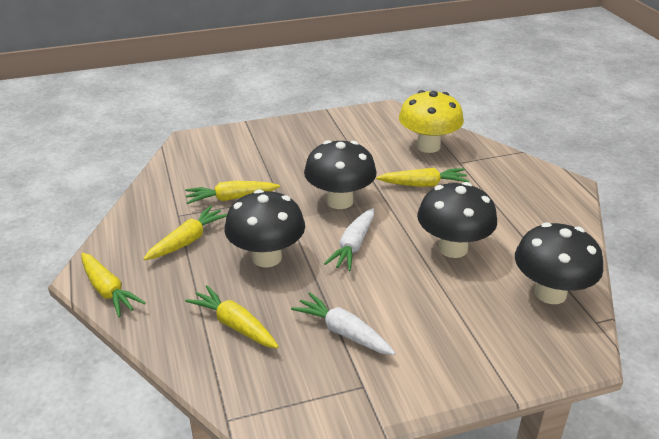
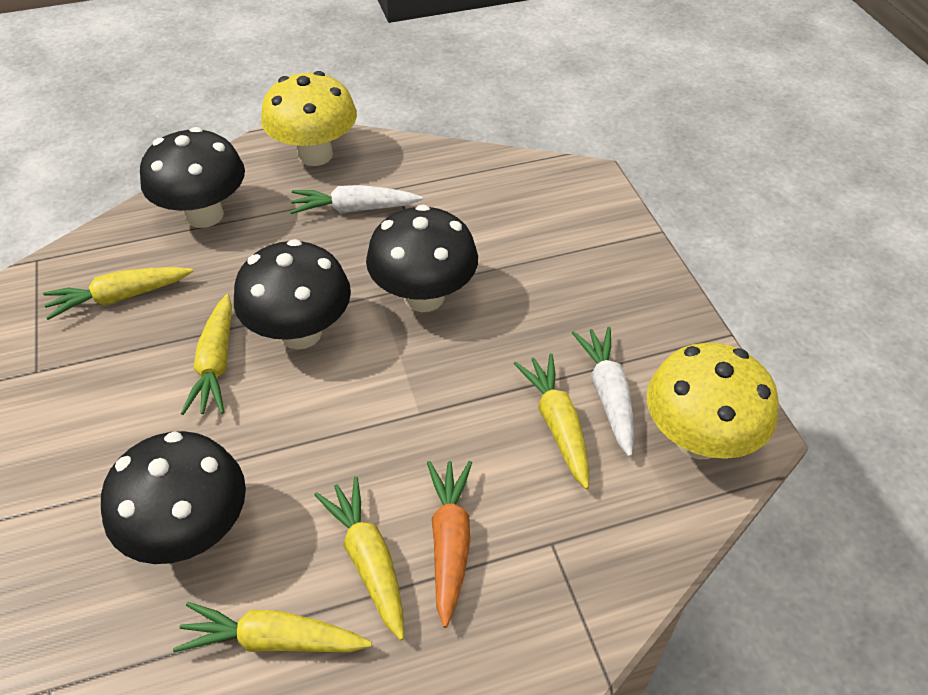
orange carrot: 0 -> 1
yellow mushroom: 1 -> 2

